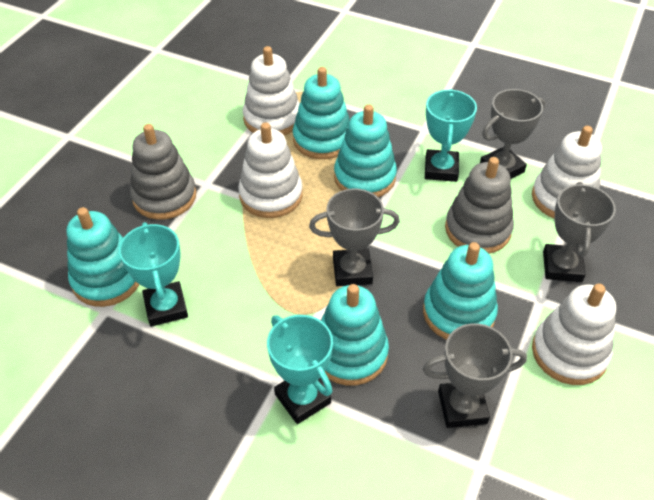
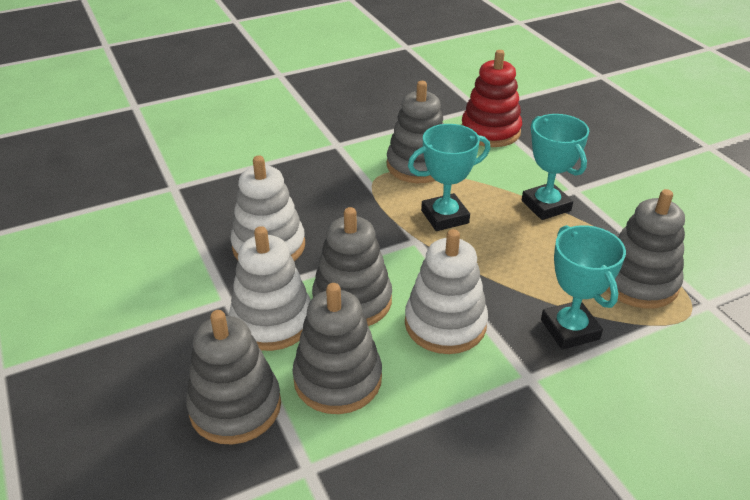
grey stacking toy: 2 -> 5
grey trophy: 4 -> 0
red stacking toy: 0 -> 1
turquoise stacking toy: 5 -> 0
white stacking toy: 4 -> 3

